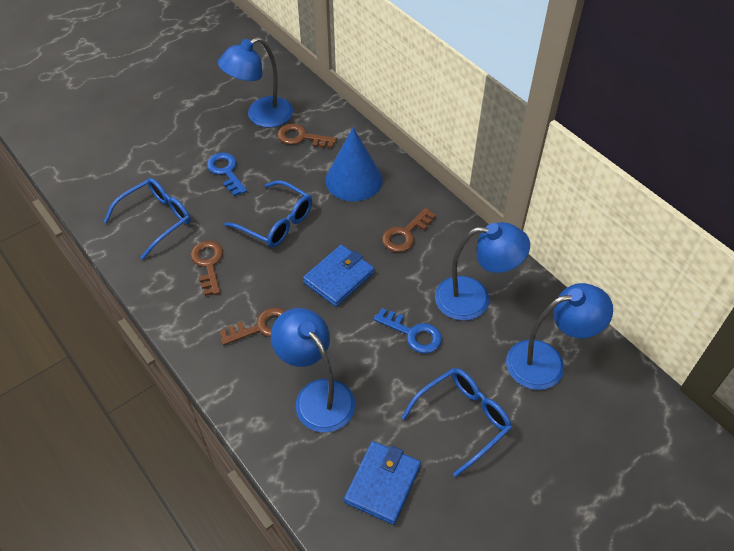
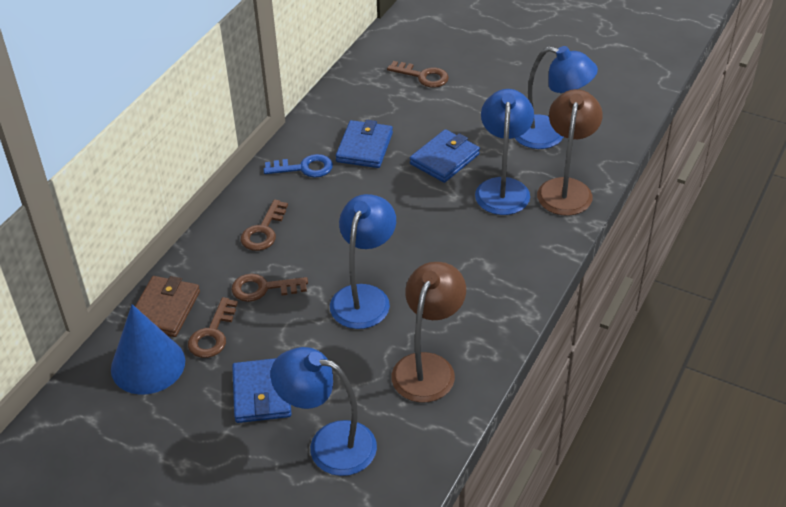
blue glasses: 3 -> 0
blue key: 2 -> 1
blue wallet: 2 -> 3
brown lamp: 0 -> 2
brown wallet: 0 -> 1

